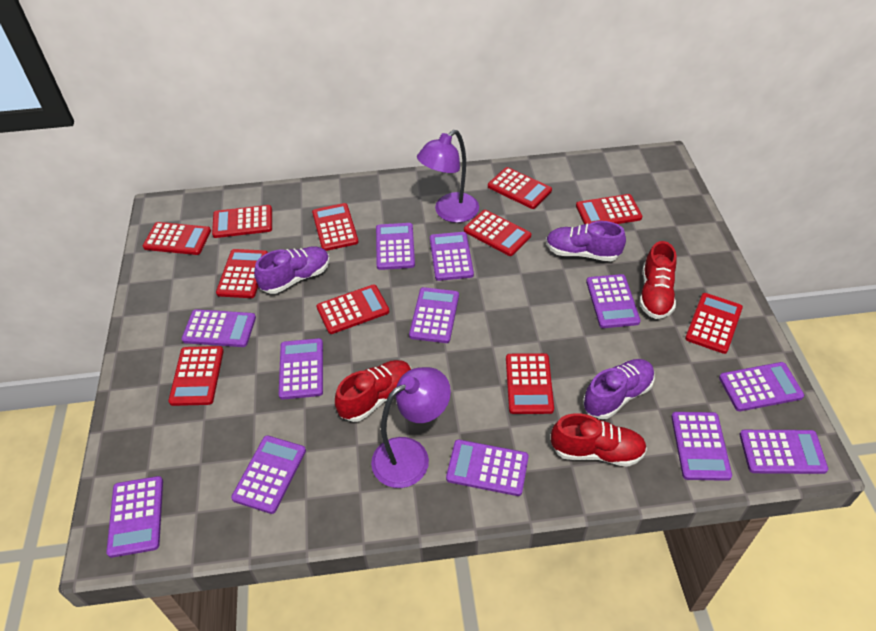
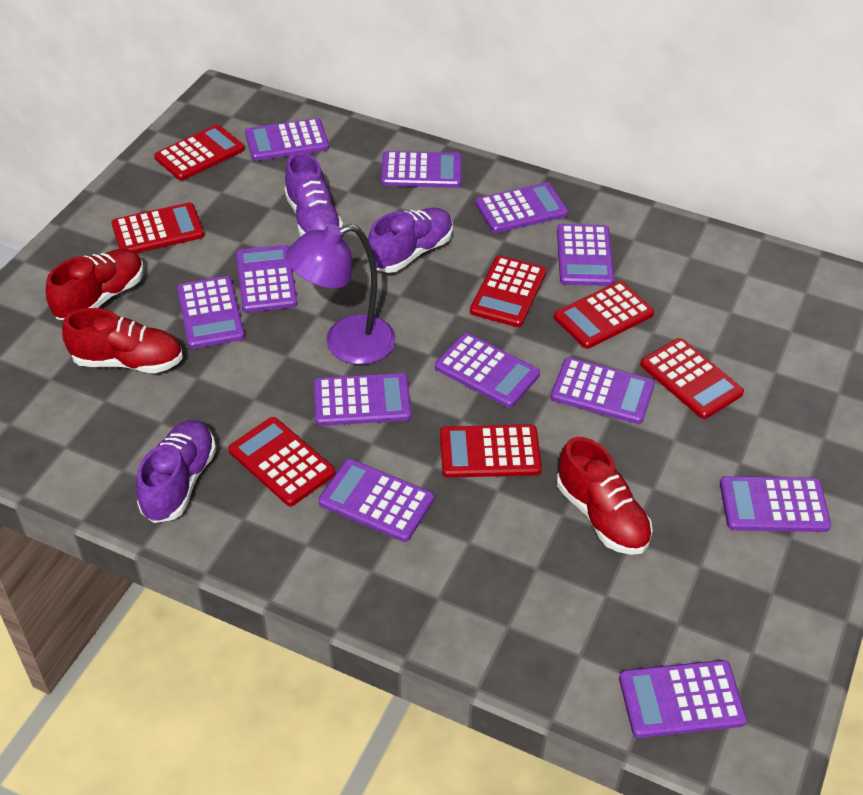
purple lamp: 2 -> 1
red calculator: 11 -> 7

